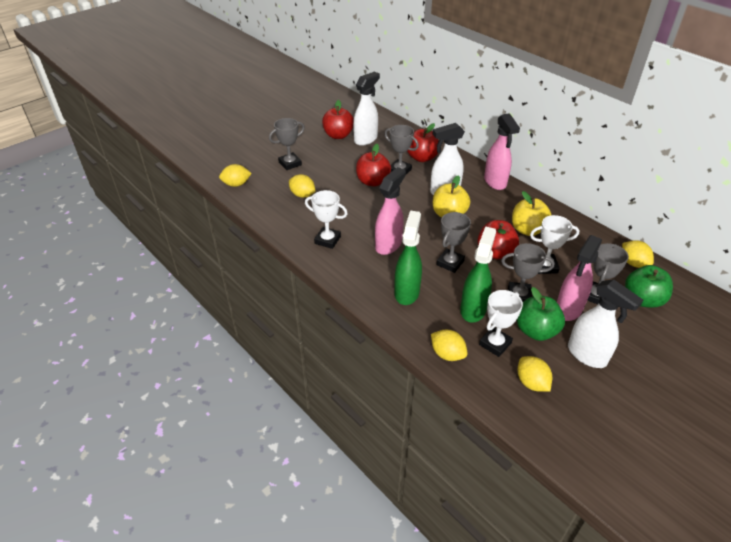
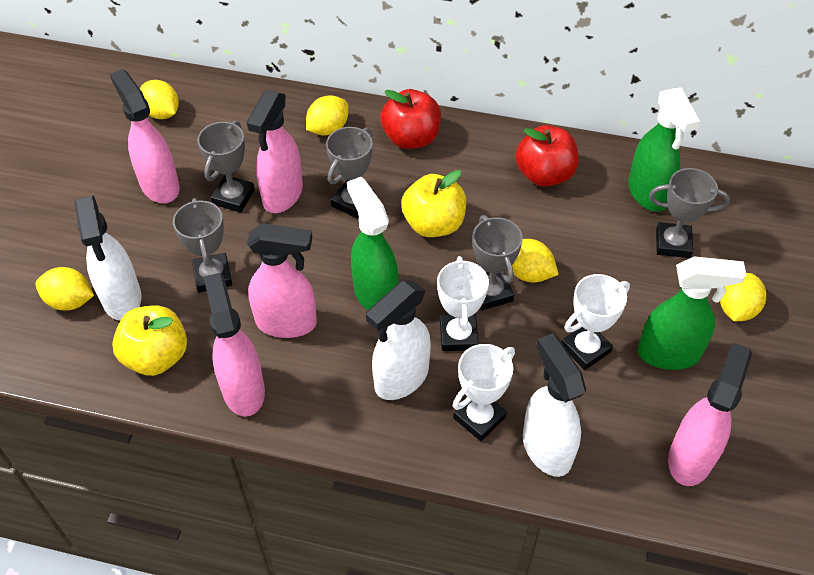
green apple: 2 -> 0
green spray bottle: 2 -> 3
pink spray bottle: 3 -> 5
red apple: 4 -> 2

